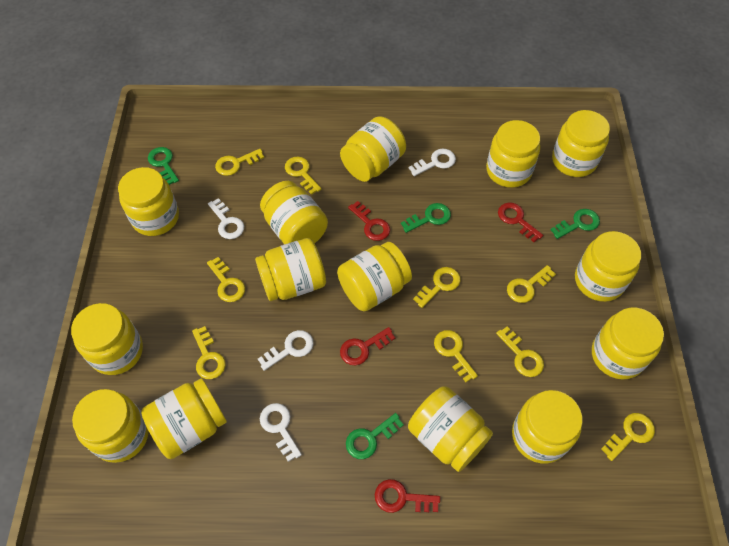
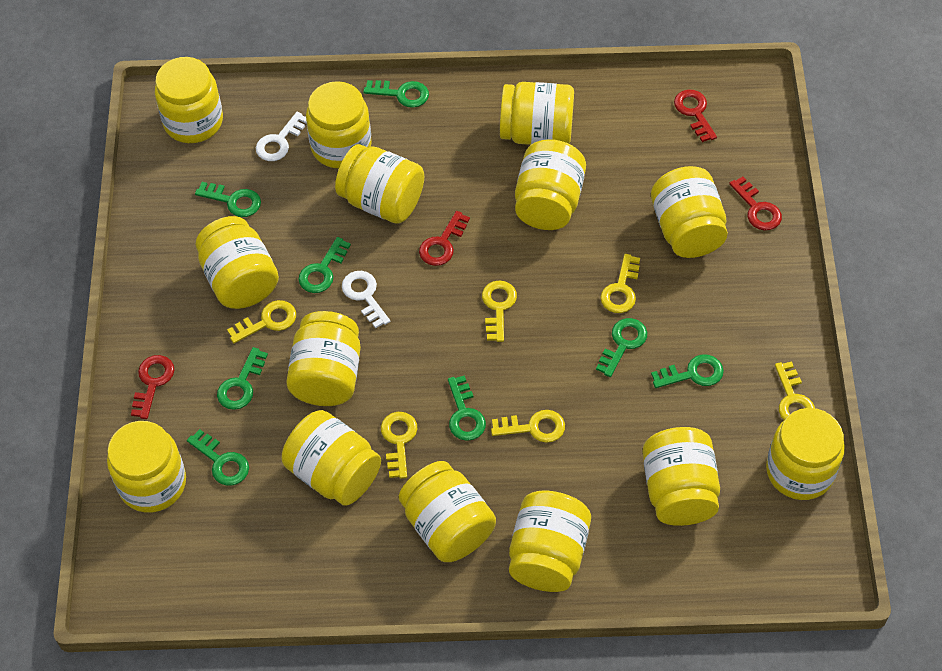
green key: 4 -> 8
white key: 4 -> 2
yellow key: 9 -> 6

